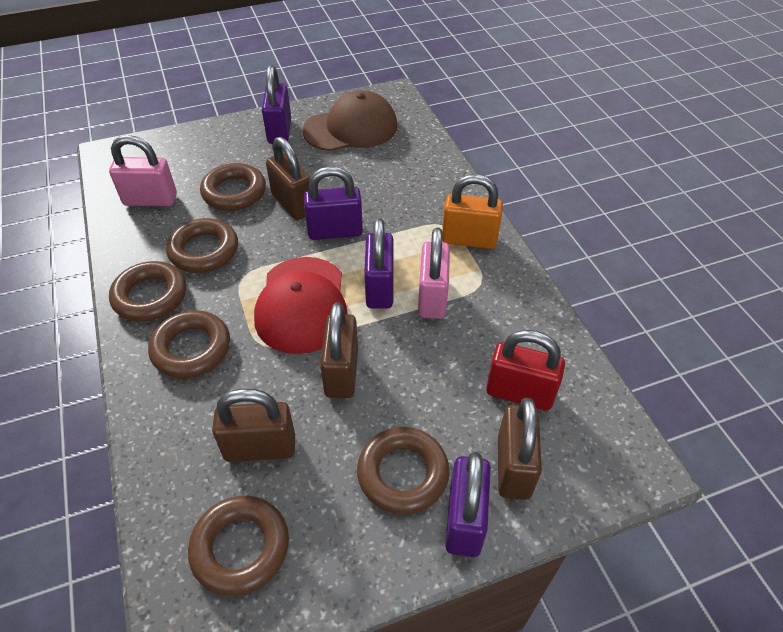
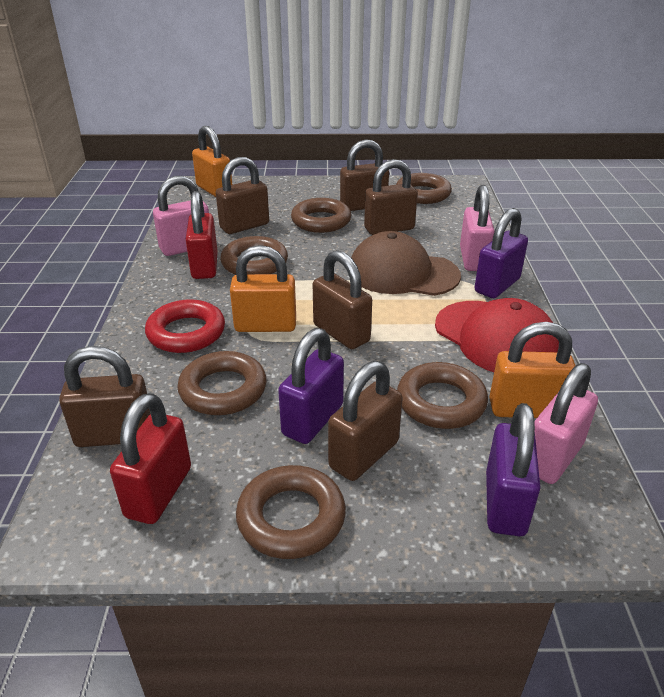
brown padlock: 4 -> 6
orange padlock: 1 -> 3
pink padlock: 2 -> 3
purple padlock: 4 -> 3
red padlock: 1 -> 2
red ring: 0 -> 1

